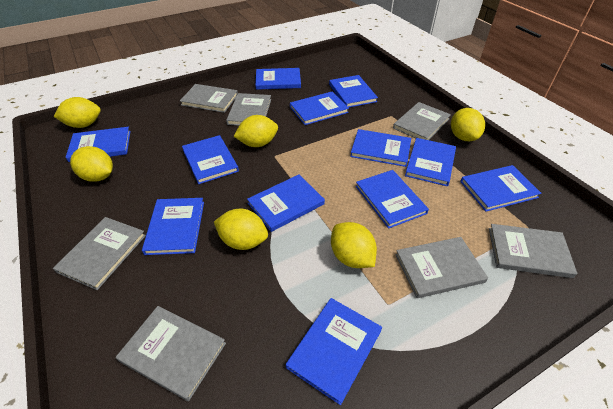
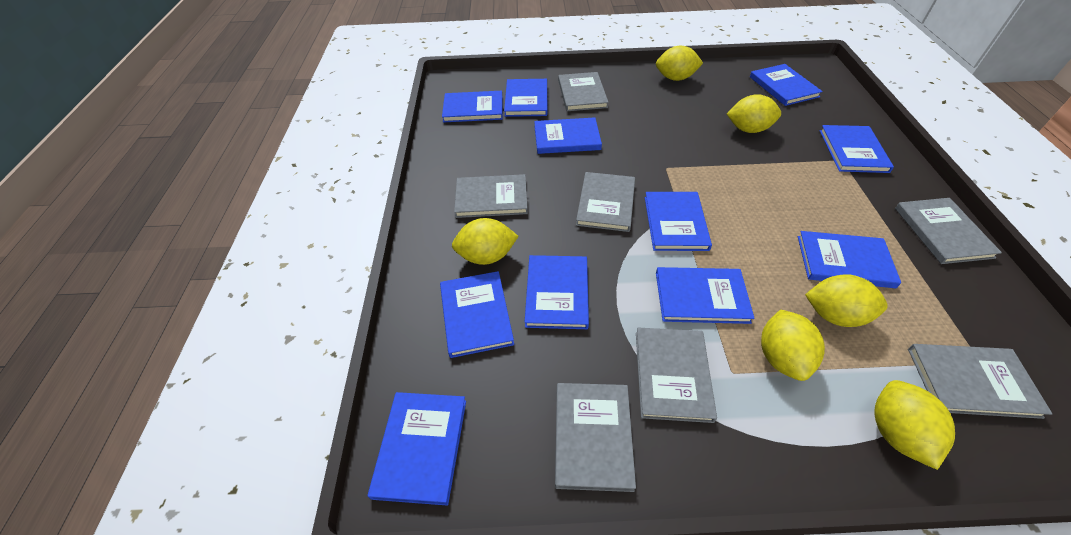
blue book: 12 -> 11

